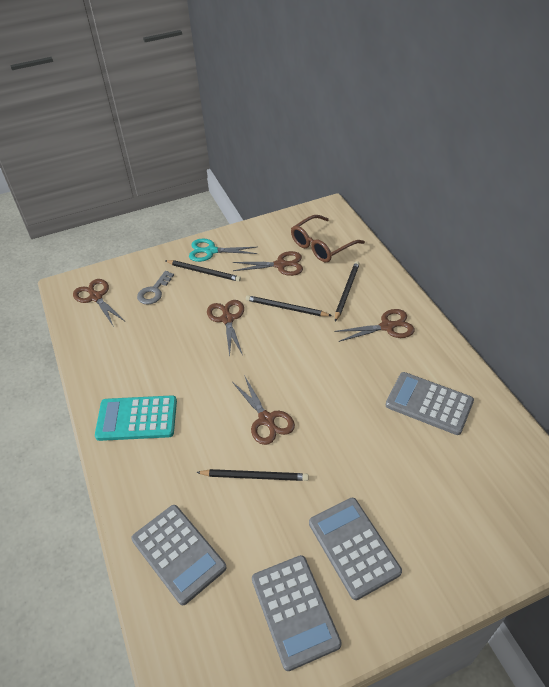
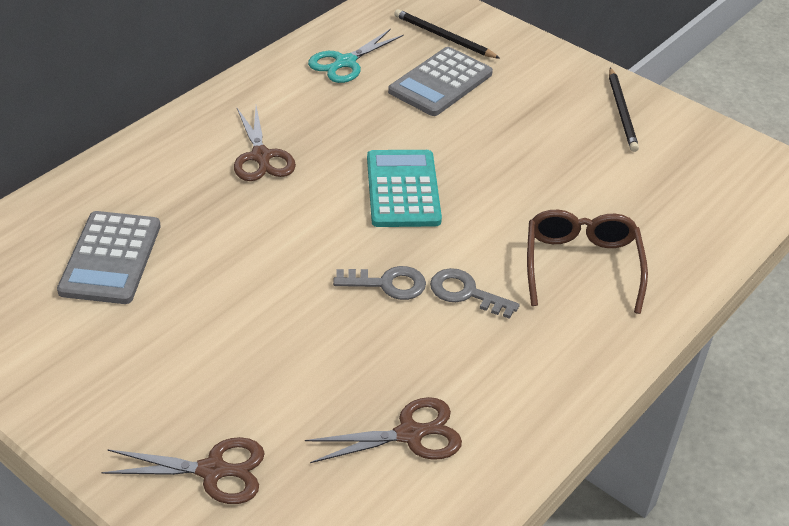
black pencil: 4 -> 2
brown scissors: 5 -> 3
grey calculator: 4 -> 2
grey key: 1 -> 2

